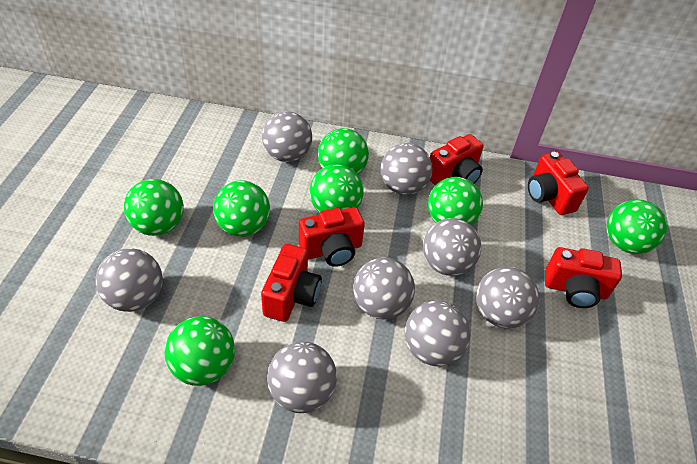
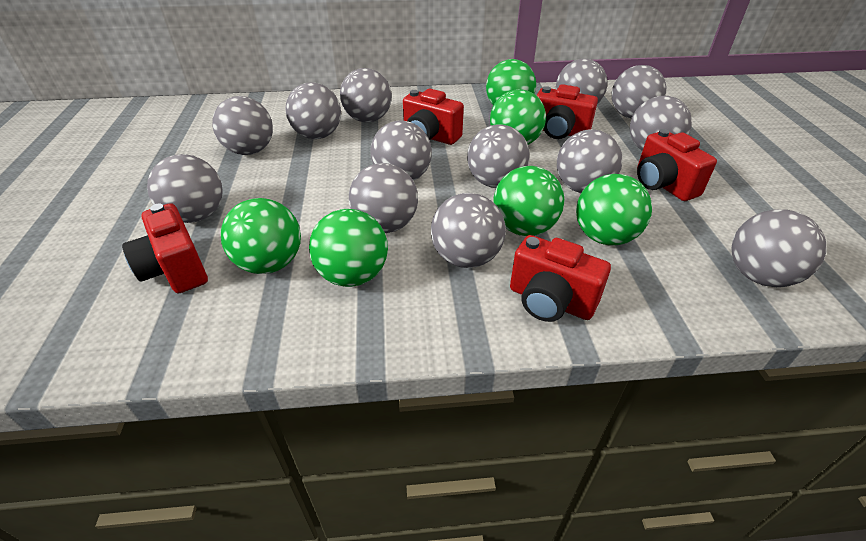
green ball: 7 -> 6
grey ball: 8 -> 13

